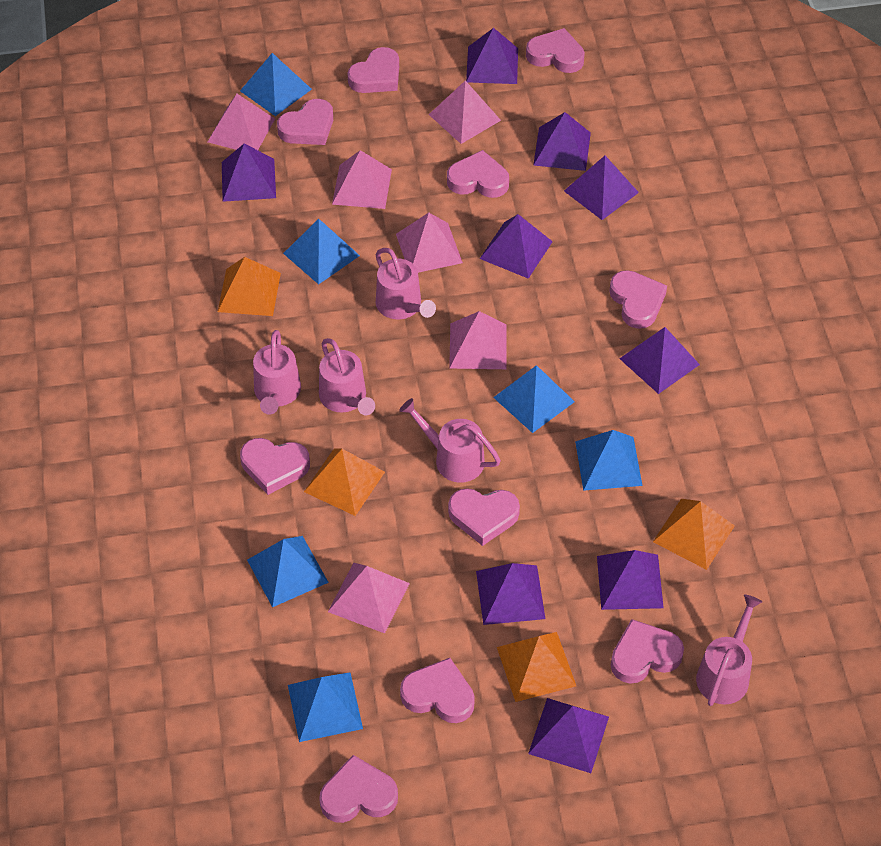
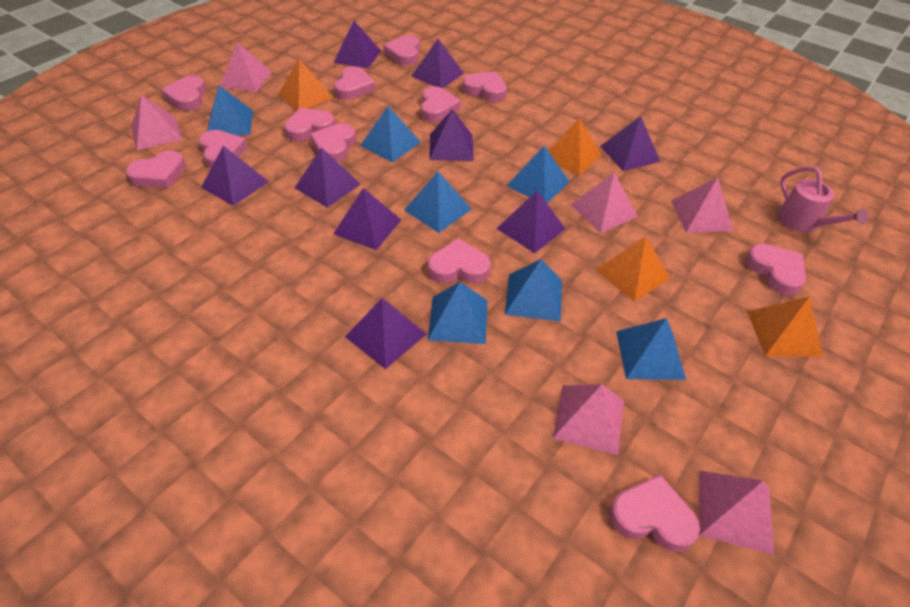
blue pyramid: 6 -> 7
pink heart: 10 -> 12
pink watering can: 5 -> 1

